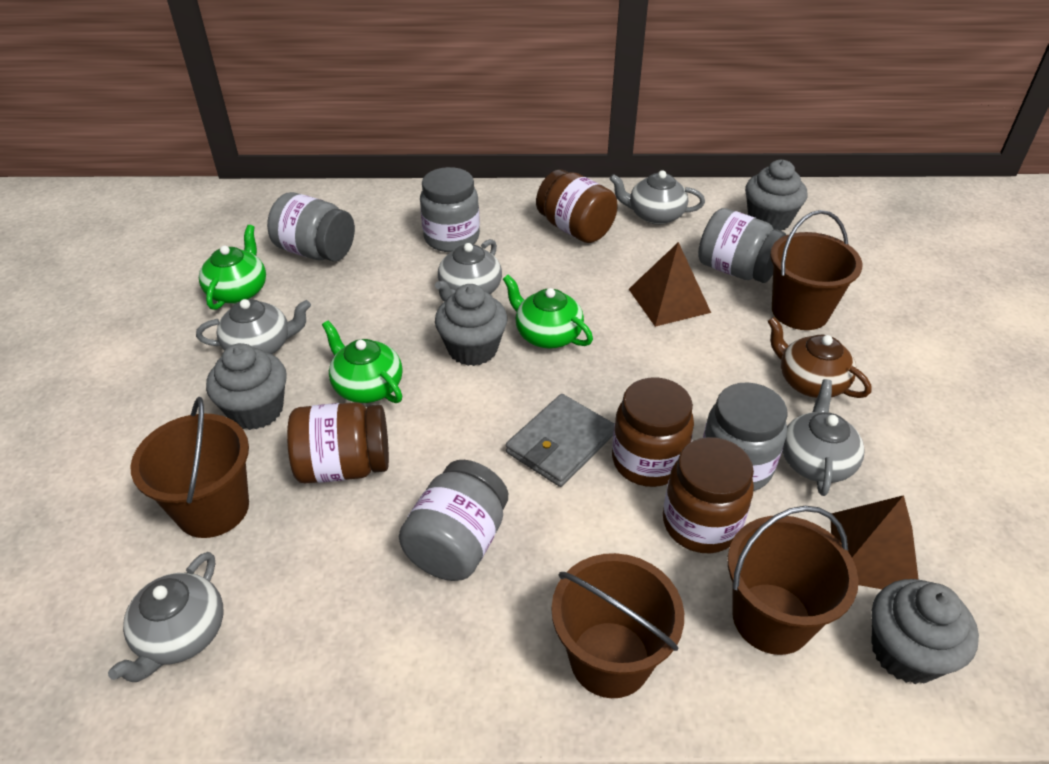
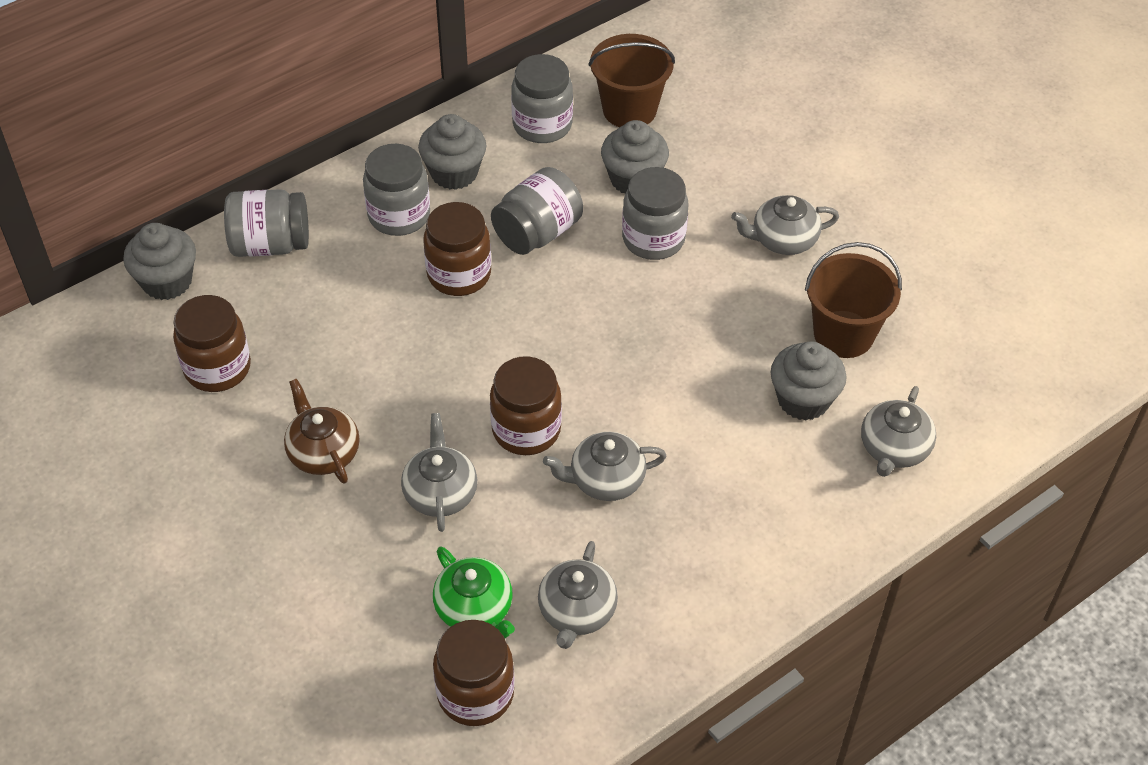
brown bucket: 4 -> 2
brown pyramid: 2 -> 0
green teapot: 3 -> 1
grey wallet: 1 -> 0

